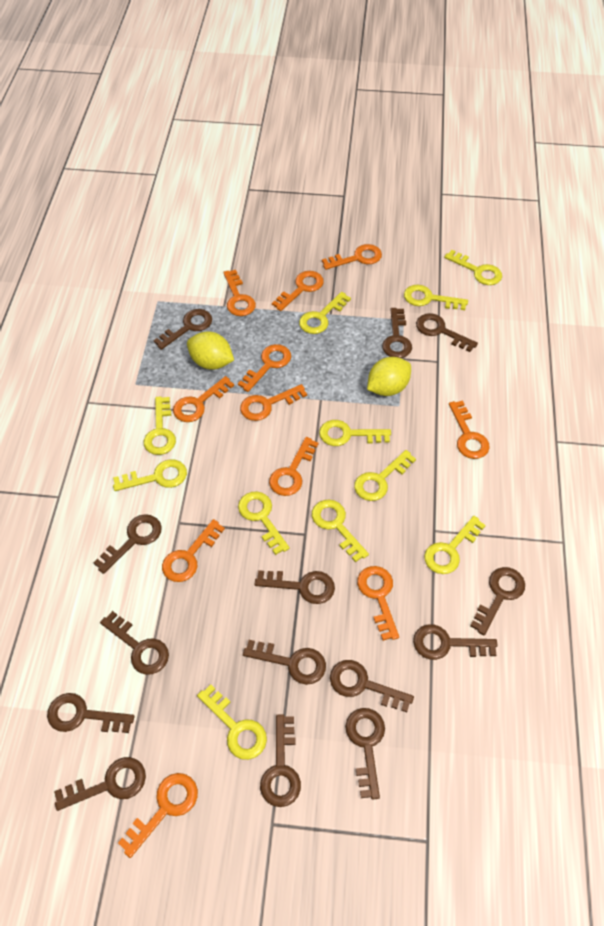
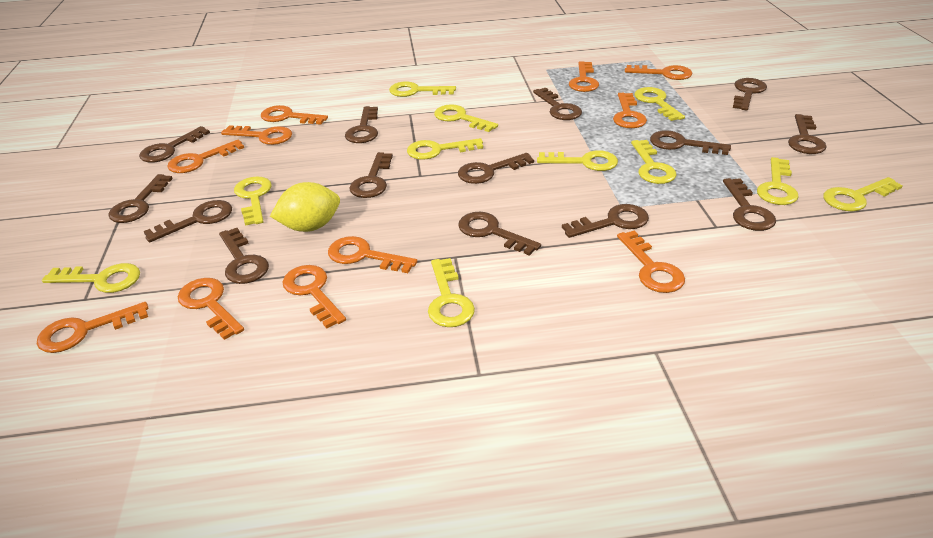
yellow lemon: 2 -> 1

